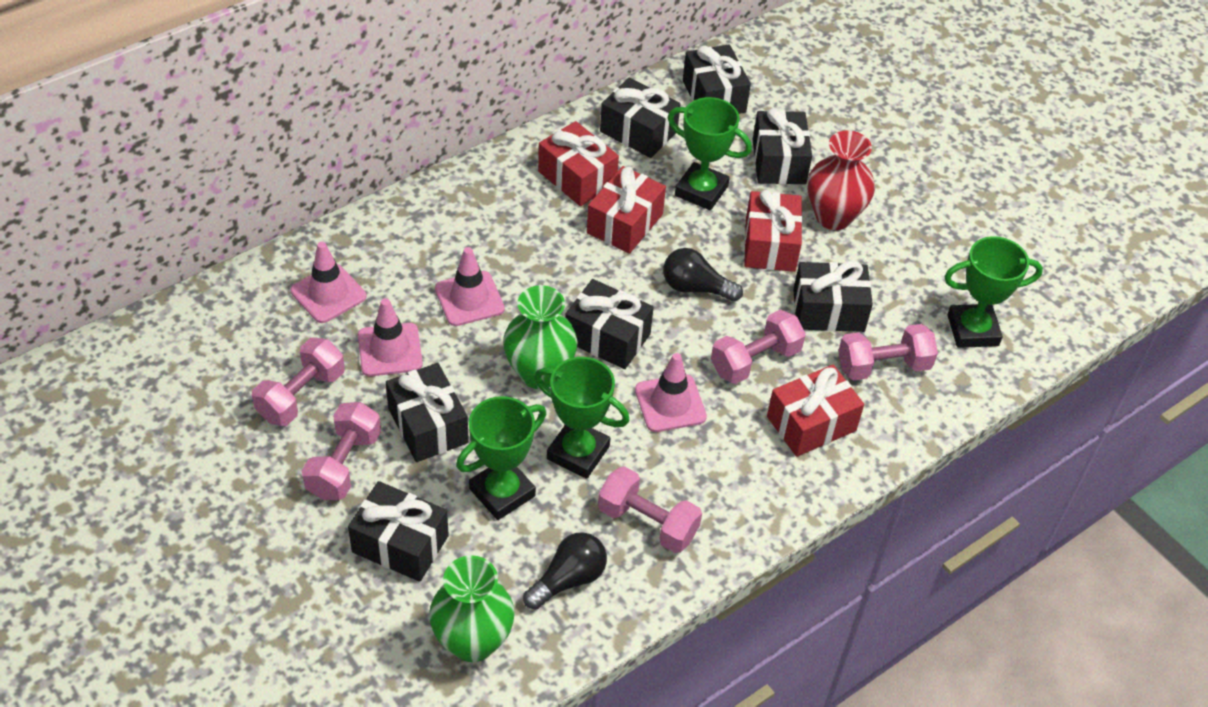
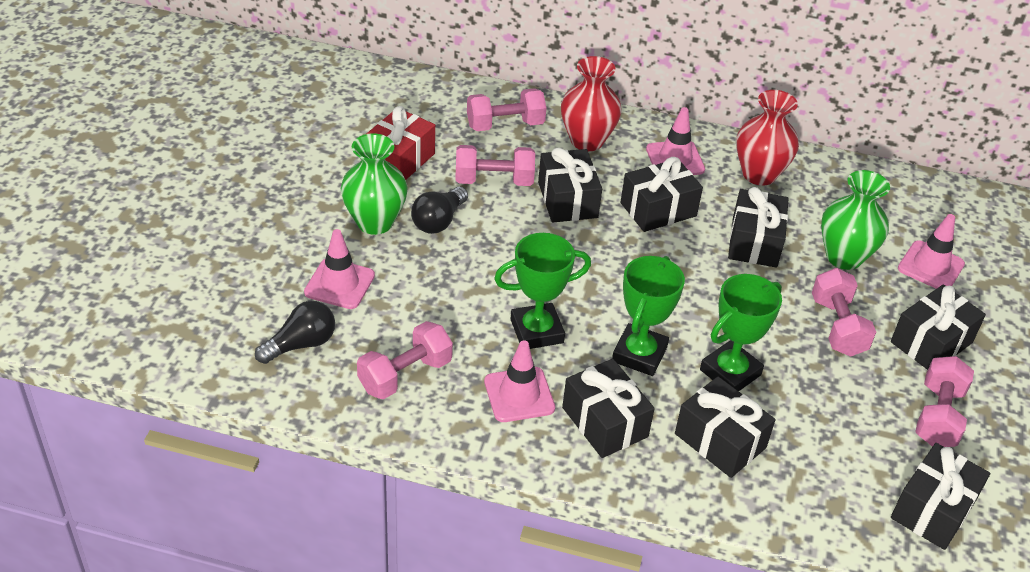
green trophy: 4 -> 3
red gift: 4 -> 1
red vase: 1 -> 2

